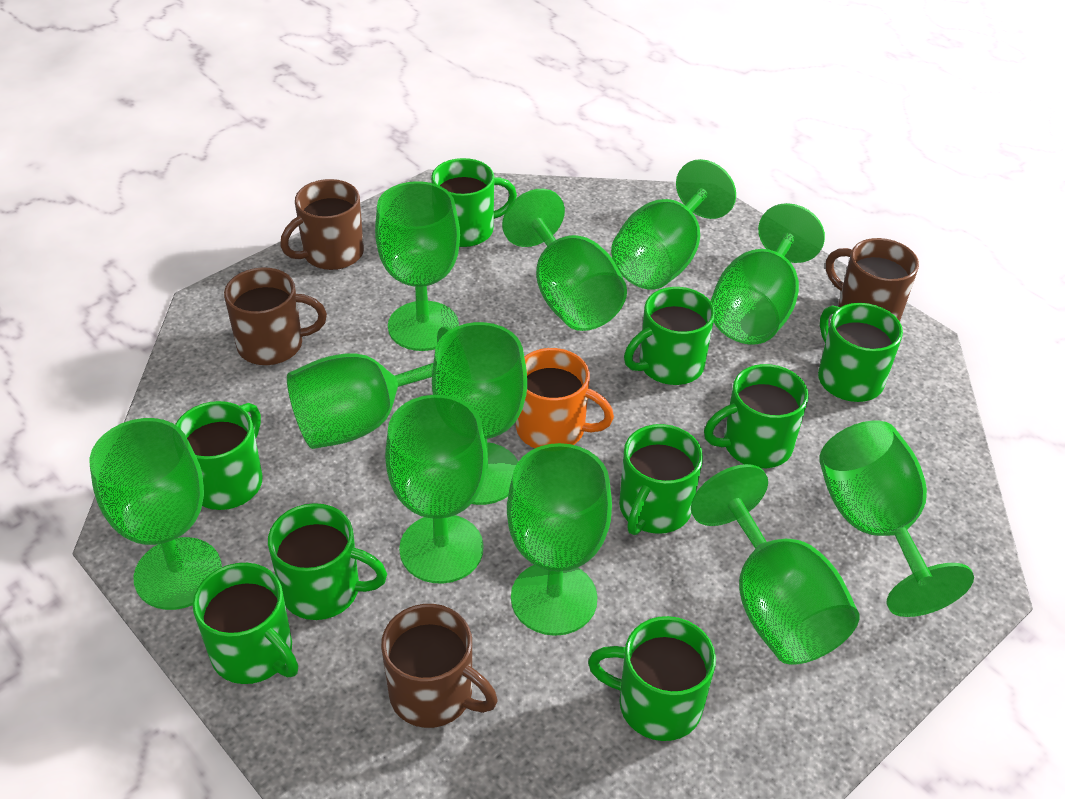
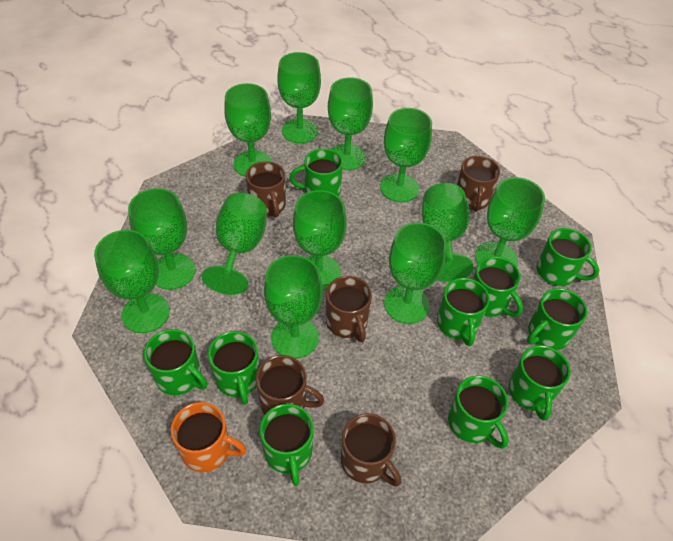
brown mug: 4 -> 5
green goblet: 11 -> 12
green mug: 9 -> 10

